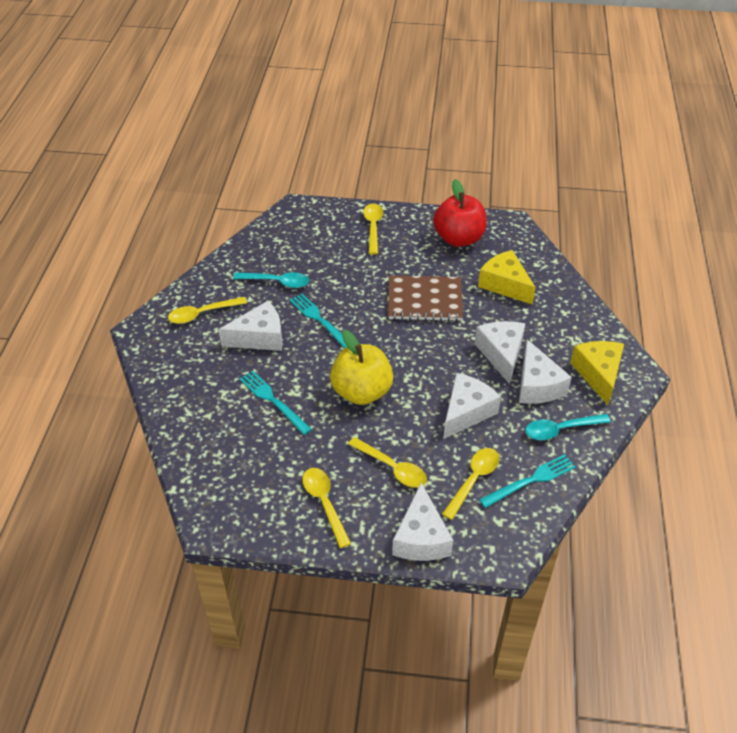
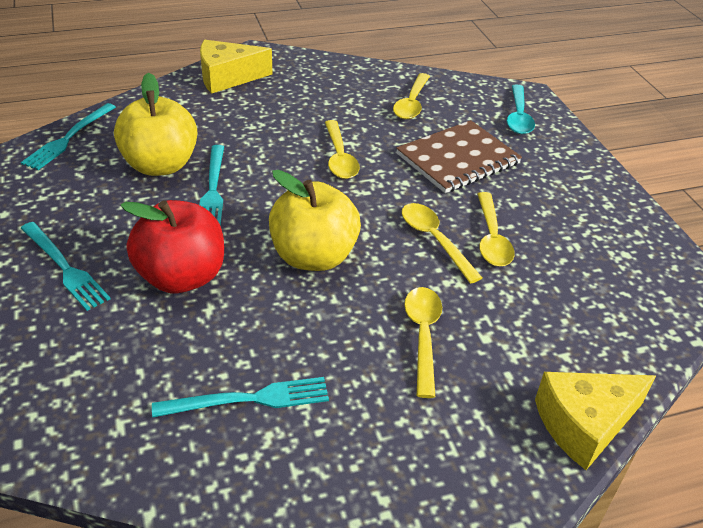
turquoise fork: 3 -> 4
turquoise spoon: 2 -> 1
white cheese: 5 -> 0
yellow apple: 1 -> 2

